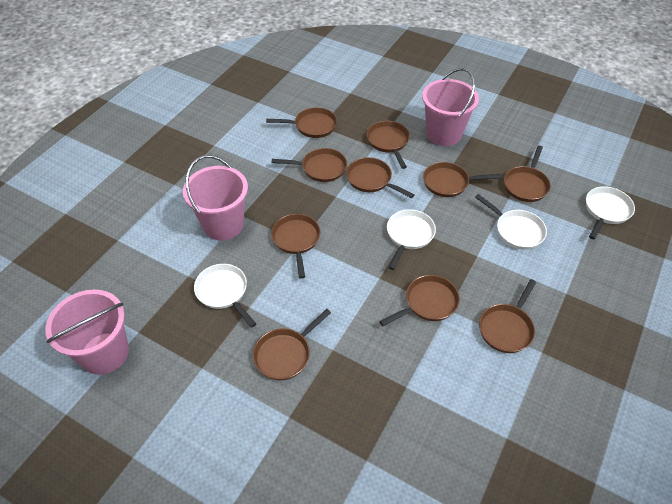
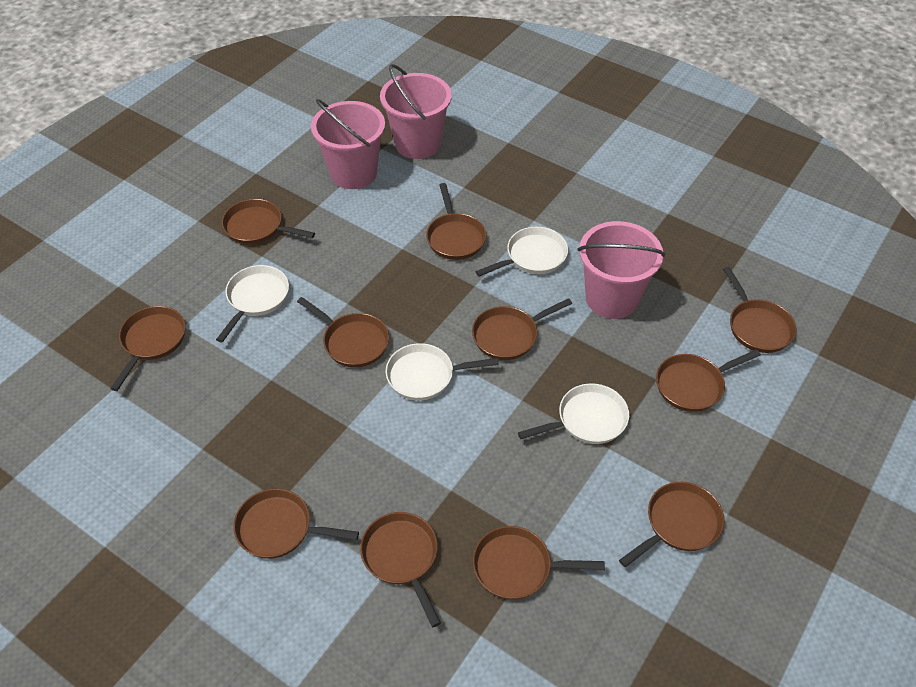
brown pan: 10 -> 11

